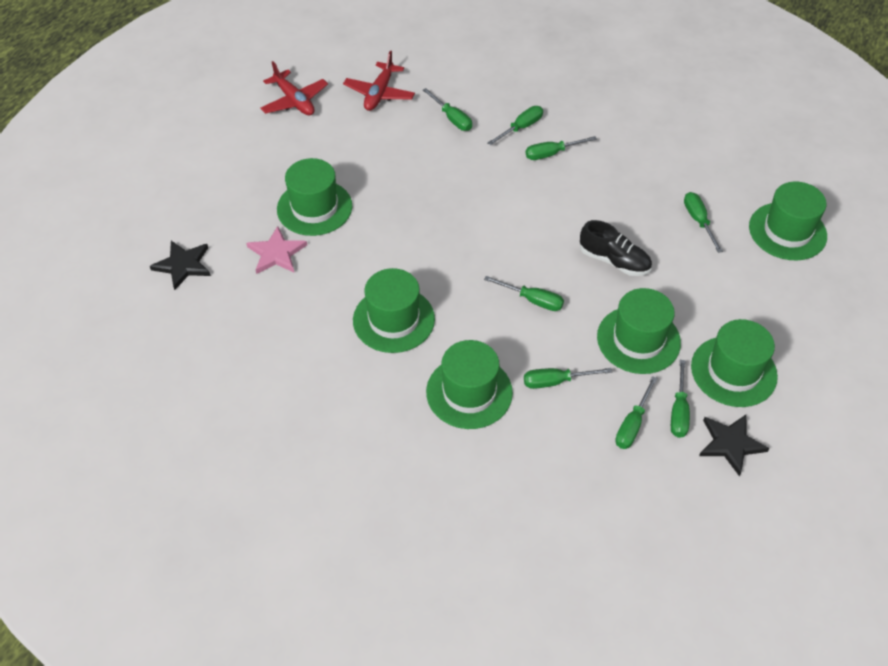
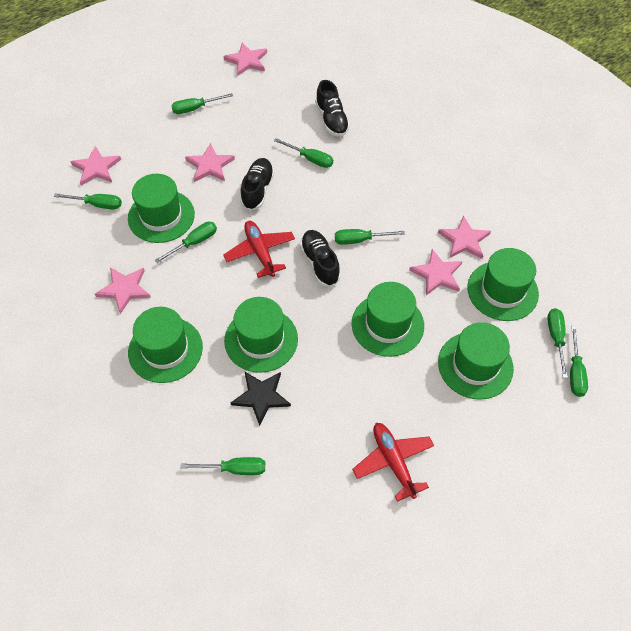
black shoe: 1 -> 3
black star: 2 -> 1
pink star: 1 -> 6

